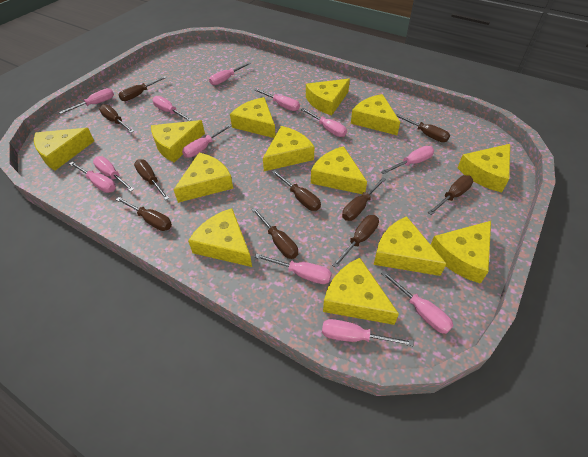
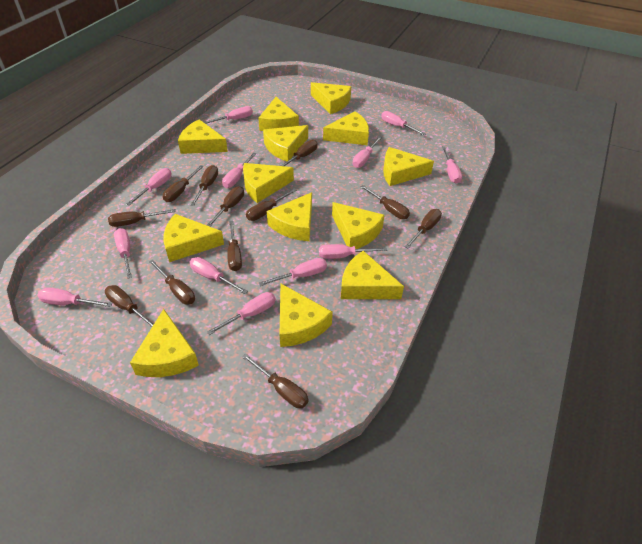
brown screwdriver: 10 -> 12

